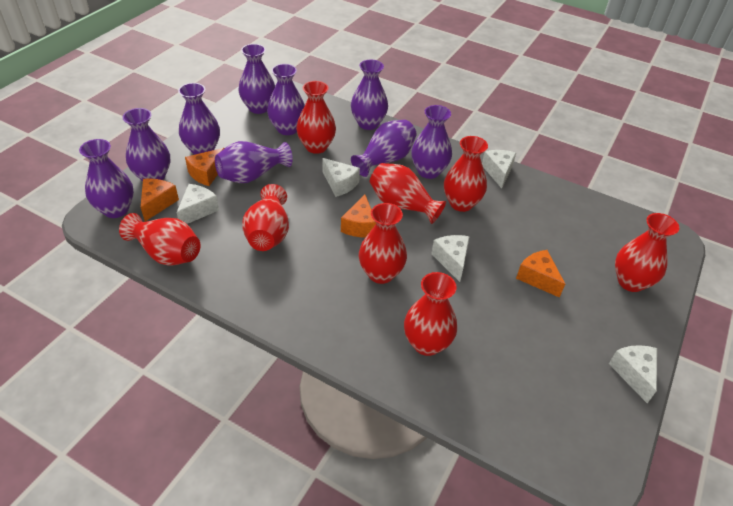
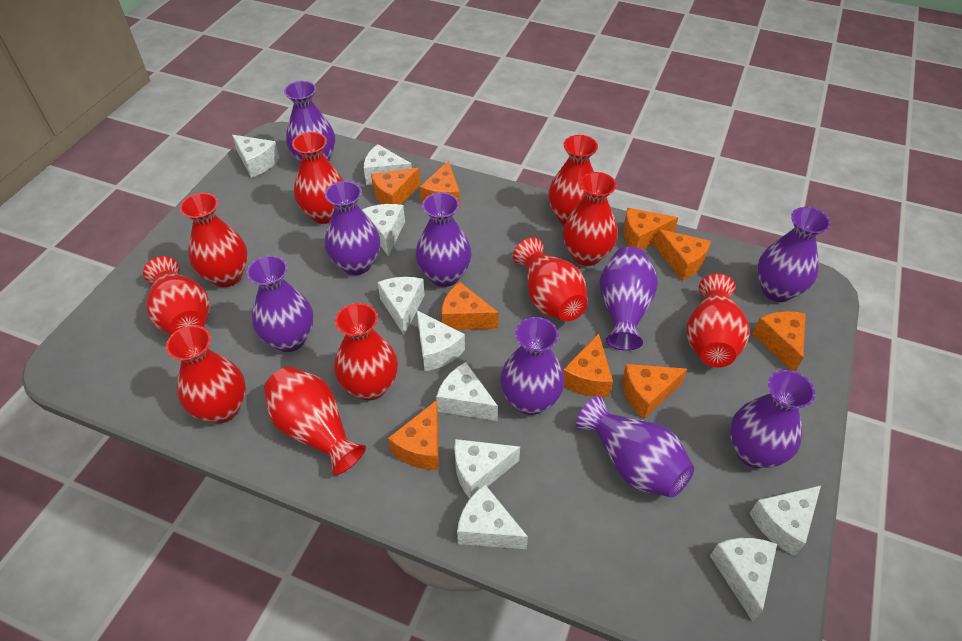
orange cheese: 4 -> 9
red vase: 8 -> 10
white cheese: 5 -> 10

